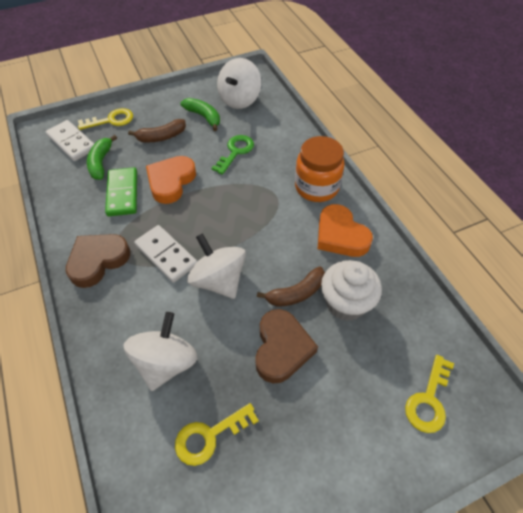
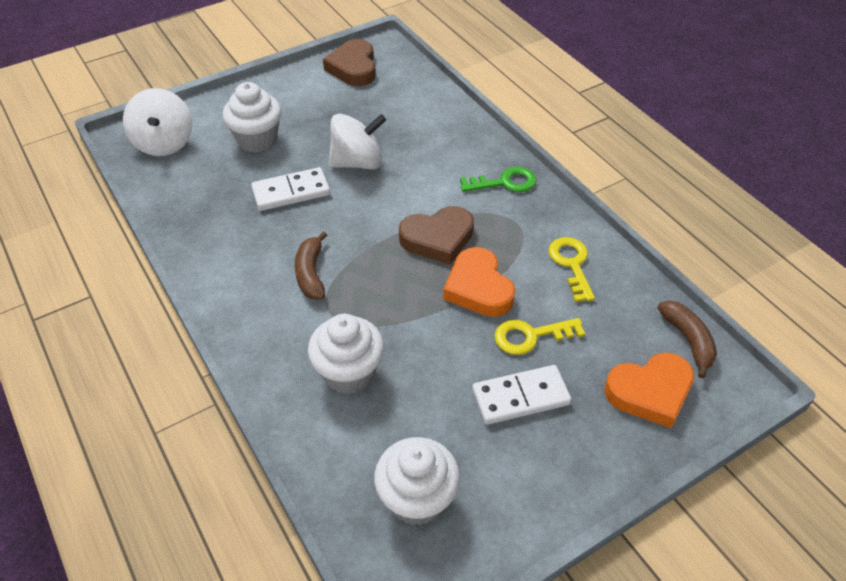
green banana: 2 -> 0
green domino: 1 -> 0
orange jar: 1 -> 0
white cupcake: 1 -> 3
white spinning top: 3 -> 2
yellow key: 3 -> 2

